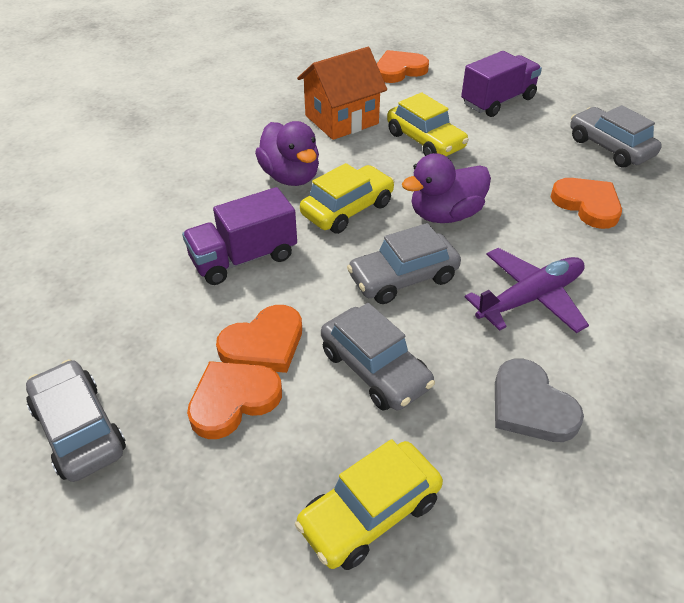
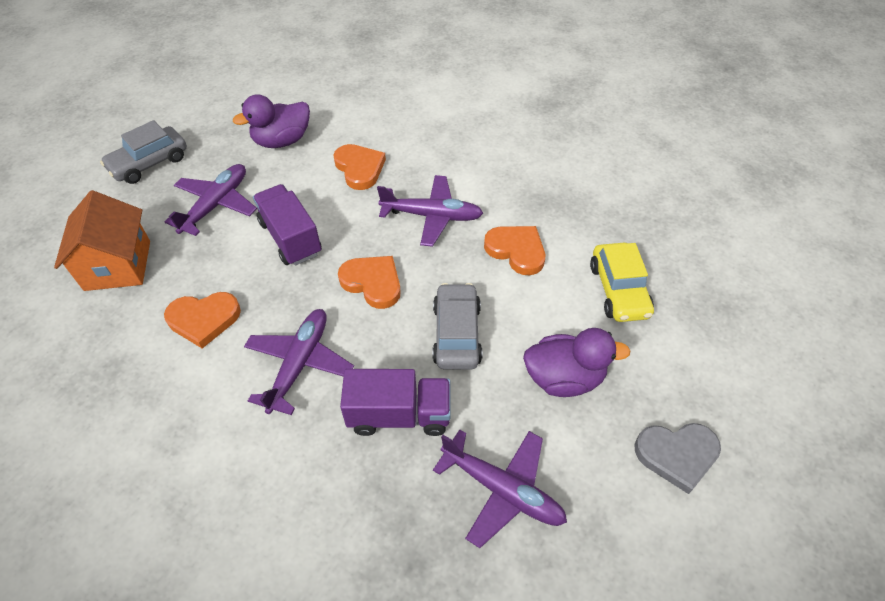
grey car: 4 -> 2
purple plane: 1 -> 4
yellow car: 3 -> 1

